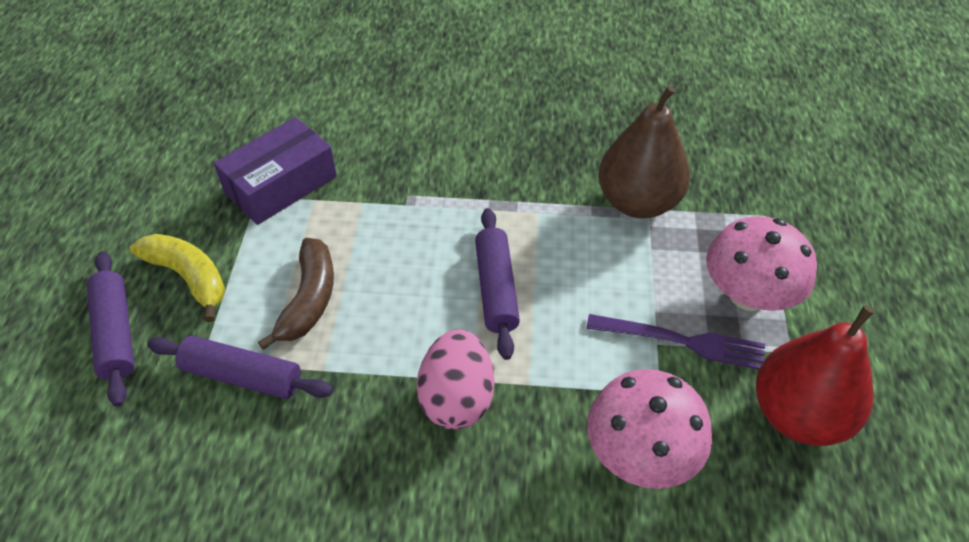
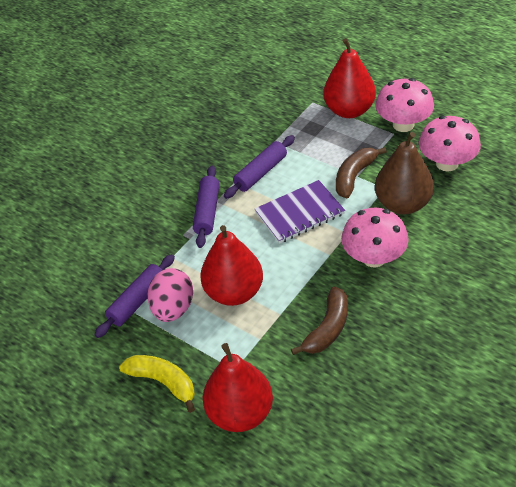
brown banana: 1 -> 2
pink mushroom: 2 -> 3
purple box: 1 -> 0
purple fork: 1 -> 0
purple notebook: 0 -> 1
red pear: 1 -> 3

